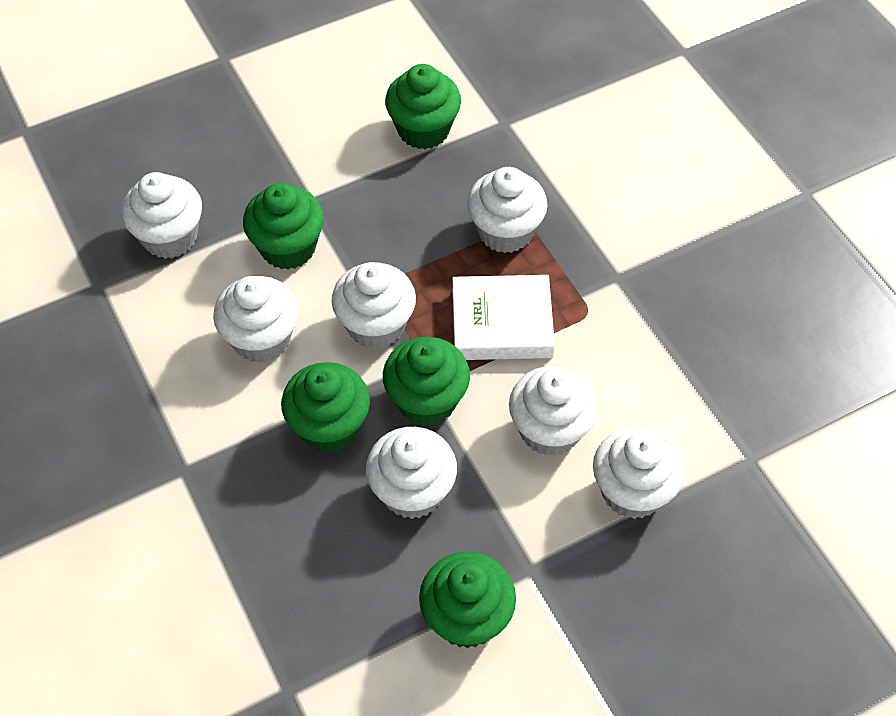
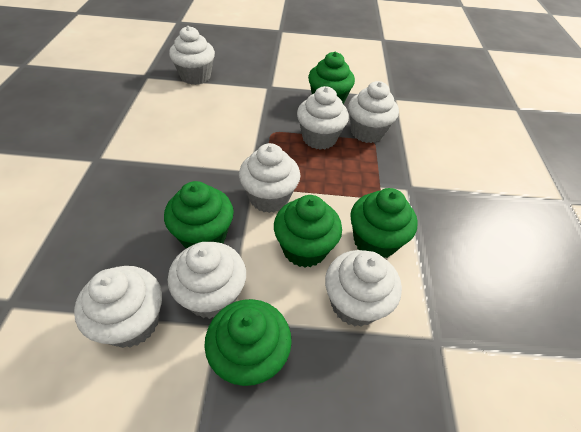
white book: 1 -> 0

